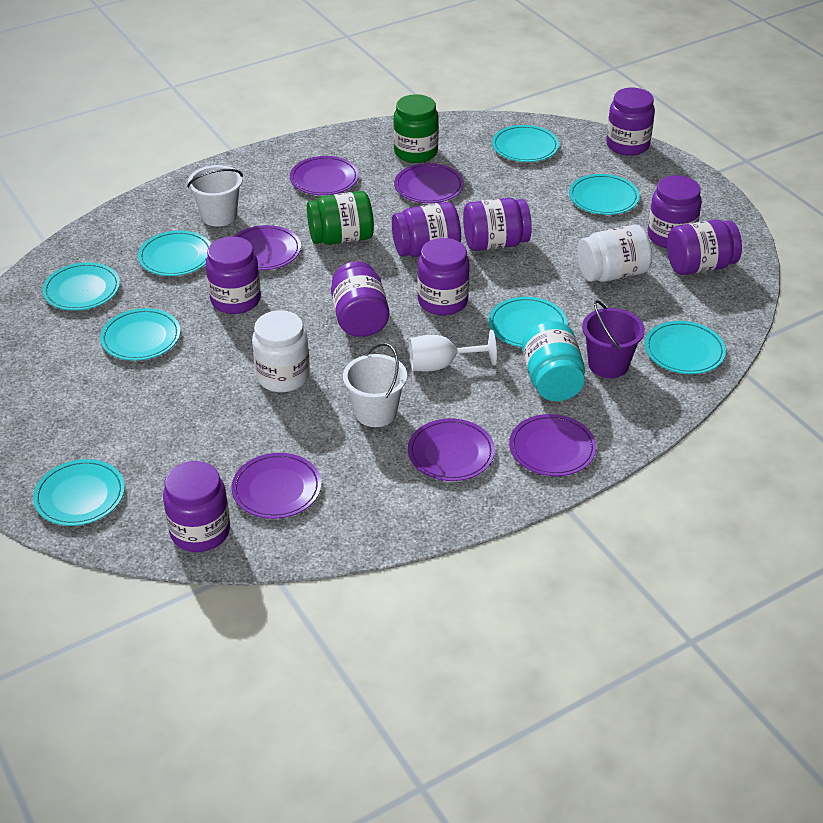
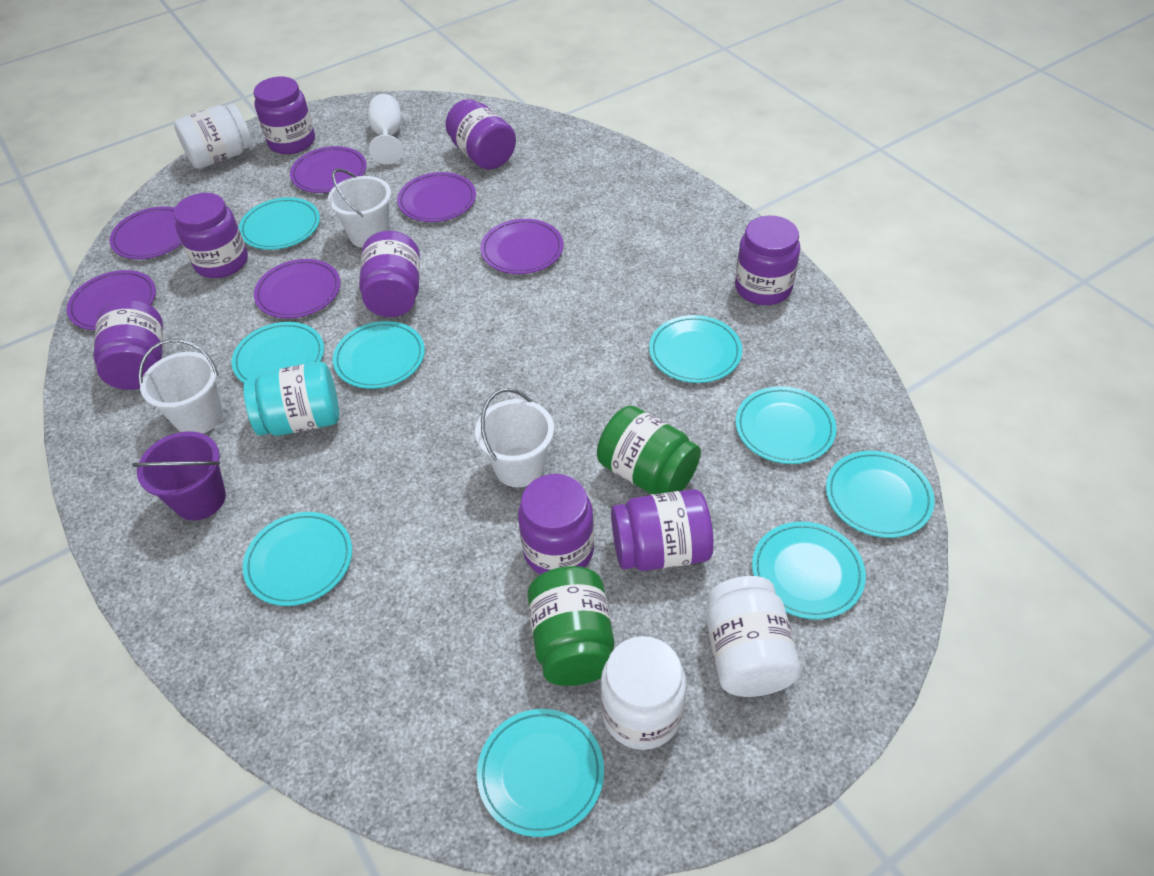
purple jar: 9 -> 8
turquoise plate: 8 -> 9
white bucket: 2 -> 3
white jar: 2 -> 3

